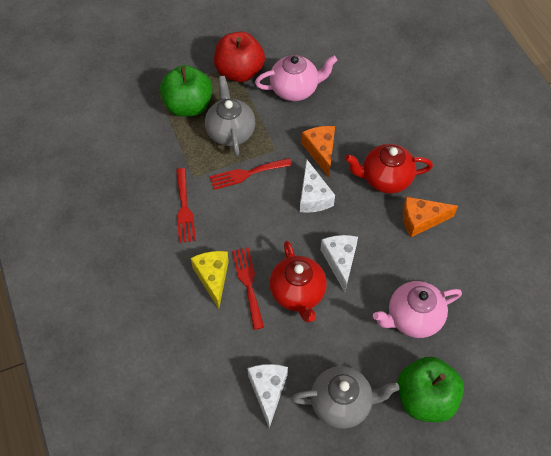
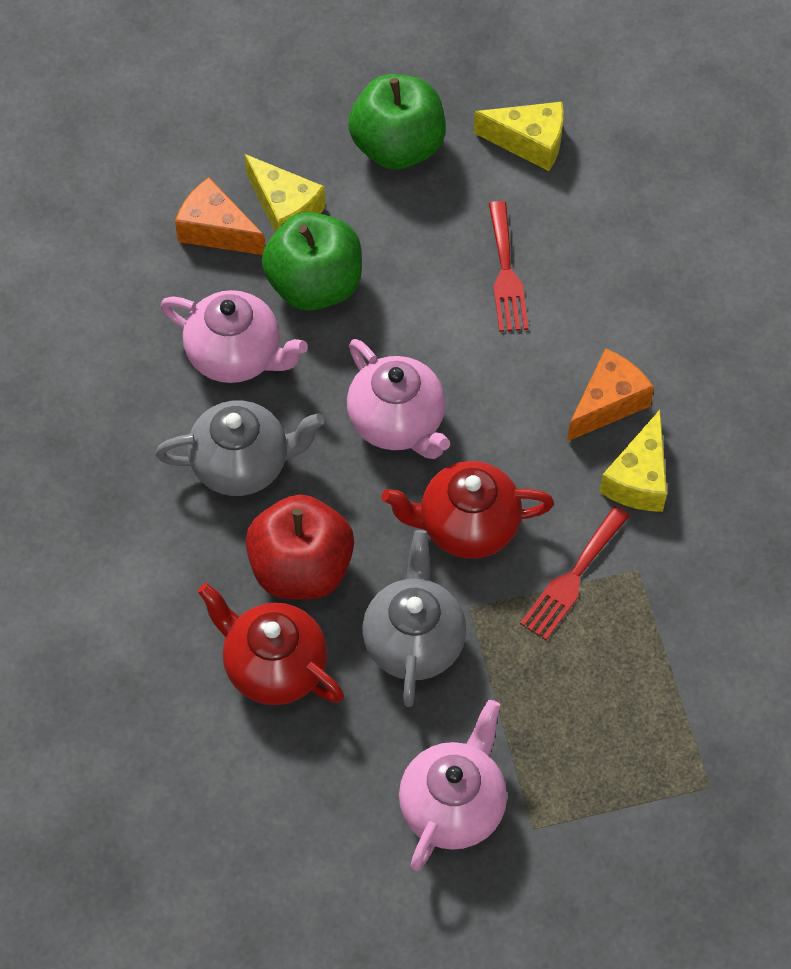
pink teapot: 2 -> 3
red fork: 3 -> 2
white cheese: 3 -> 0
yellow cheese: 1 -> 3

